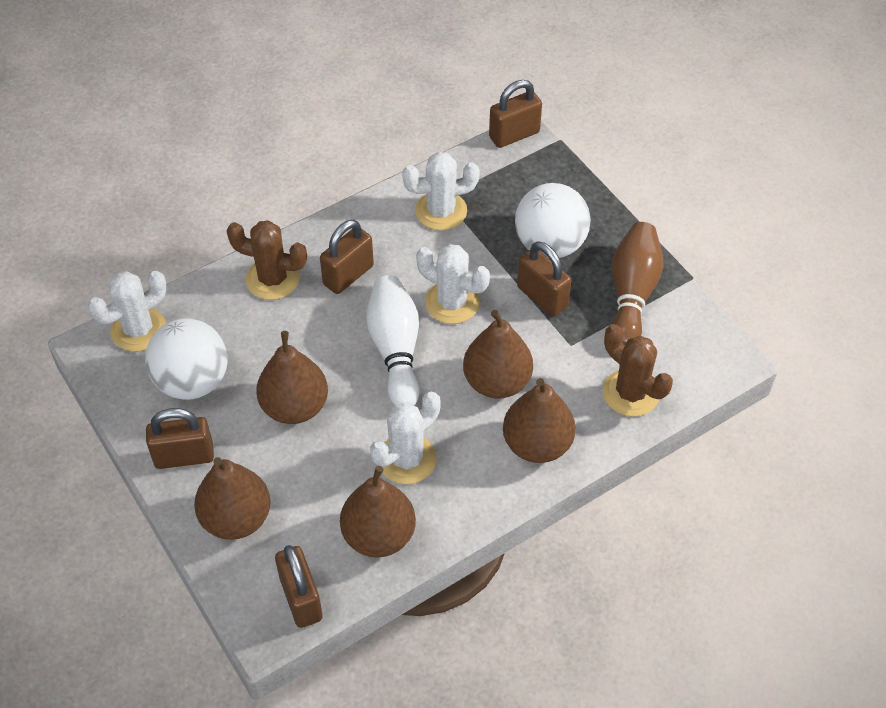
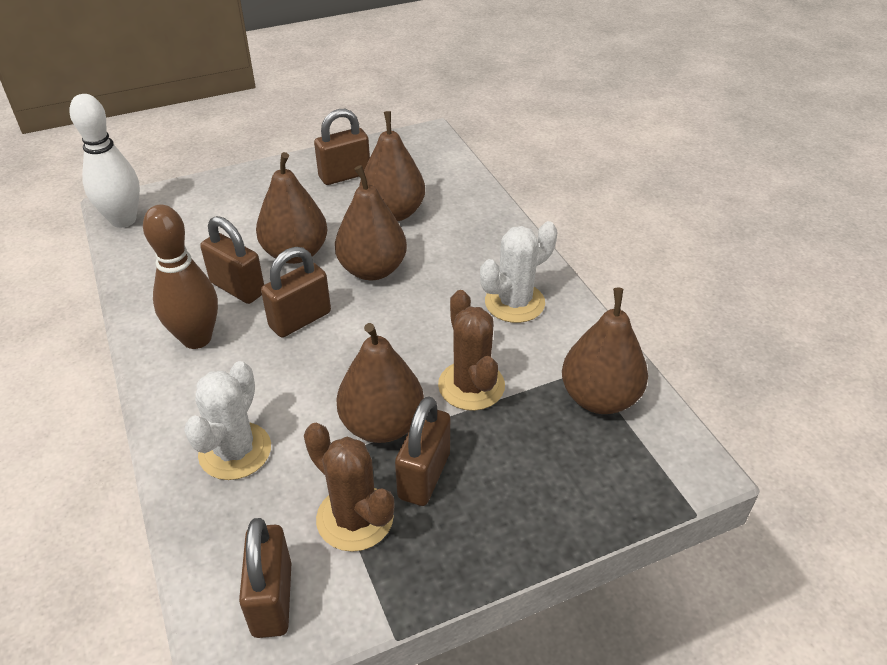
white ball: 2 -> 0
white cactus: 4 -> 2

